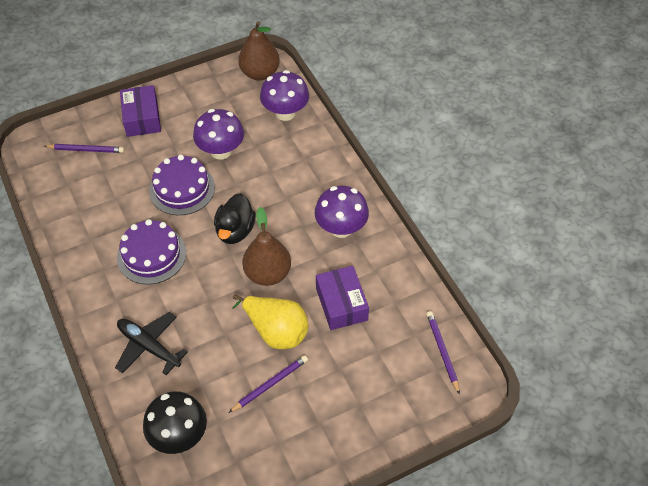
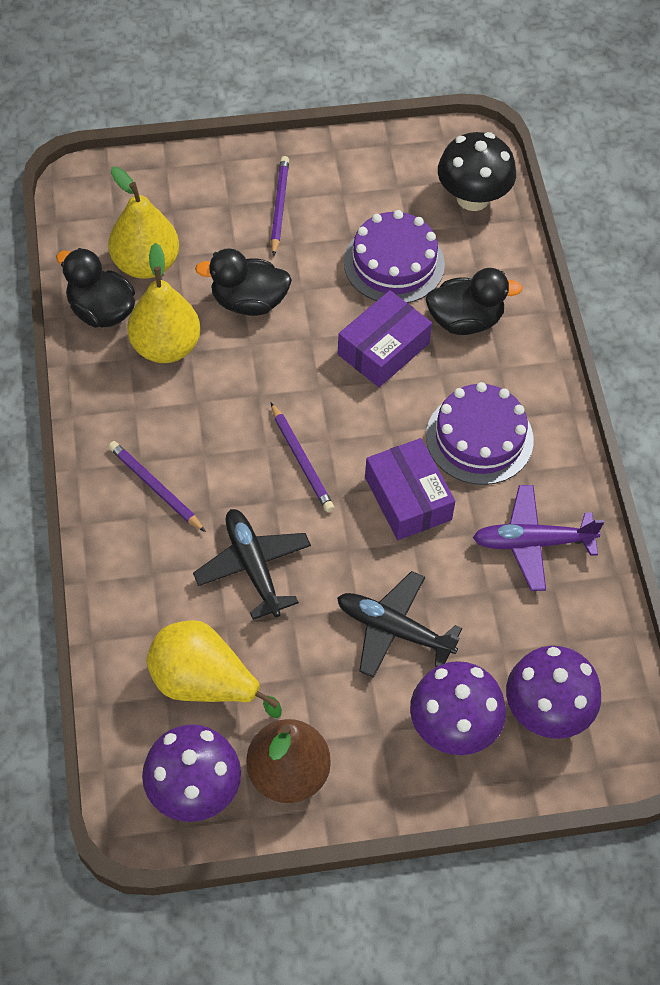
black duck: 1 -> 3
black plane: 1 -> 2
brown pear: 2 -> 1
purple plane: 0 -> 1
yellow pear: 1 -> 3

